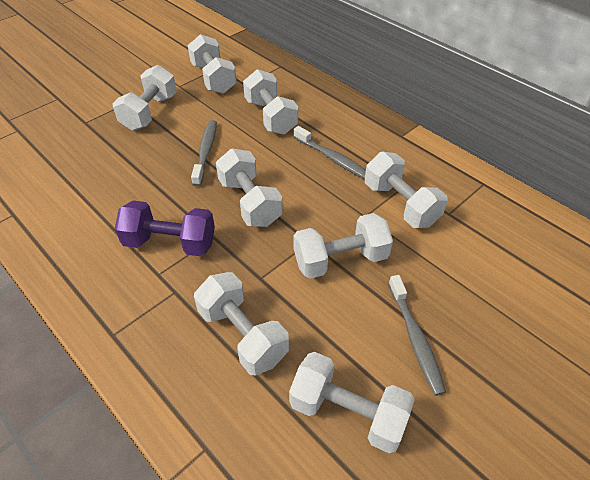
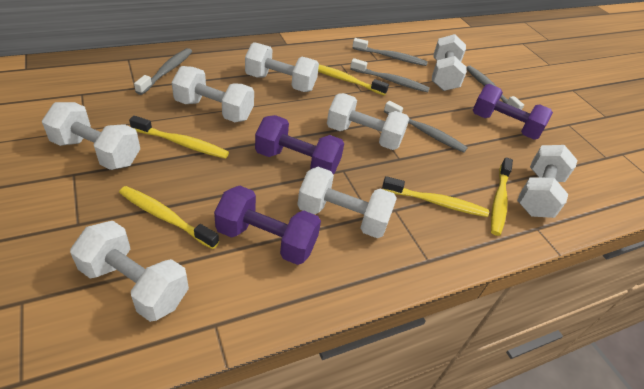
grey toothbrush: 3 -> 5
purple dumbbell: 1 -> 3
yellow toothbrush: 0 -> 5

